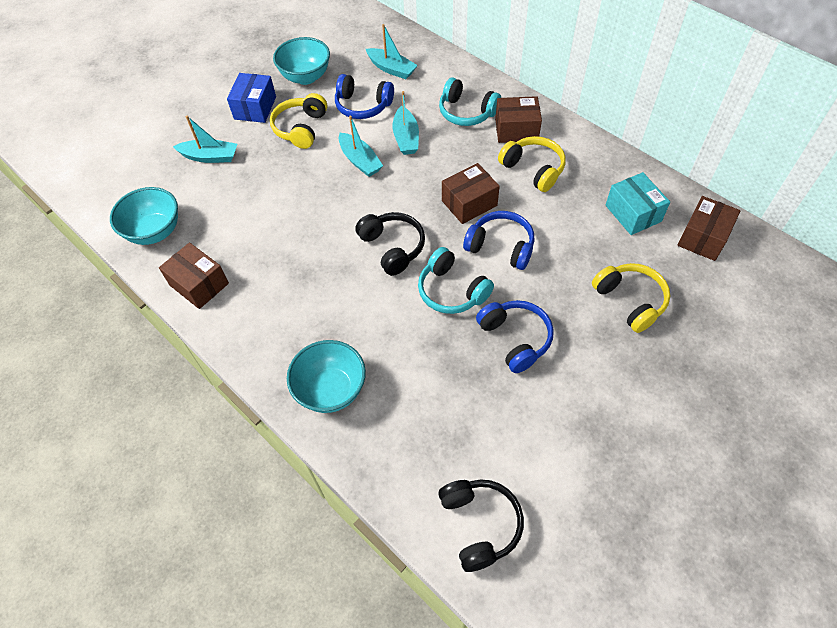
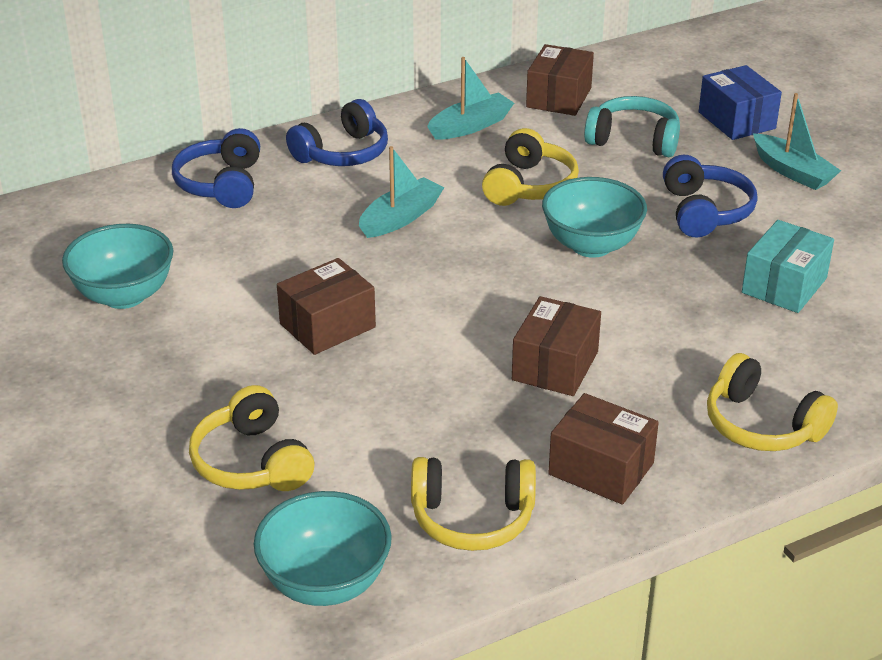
black headphones: 2 -> 0
turquoise boat: 4 -> 3
turquoise headphones: 2 -> 1
yellow headphones: 3 -> 4

